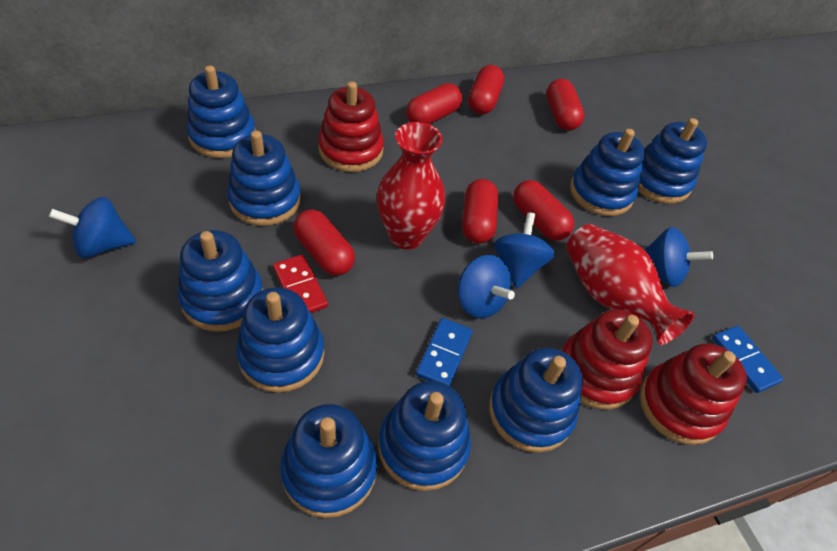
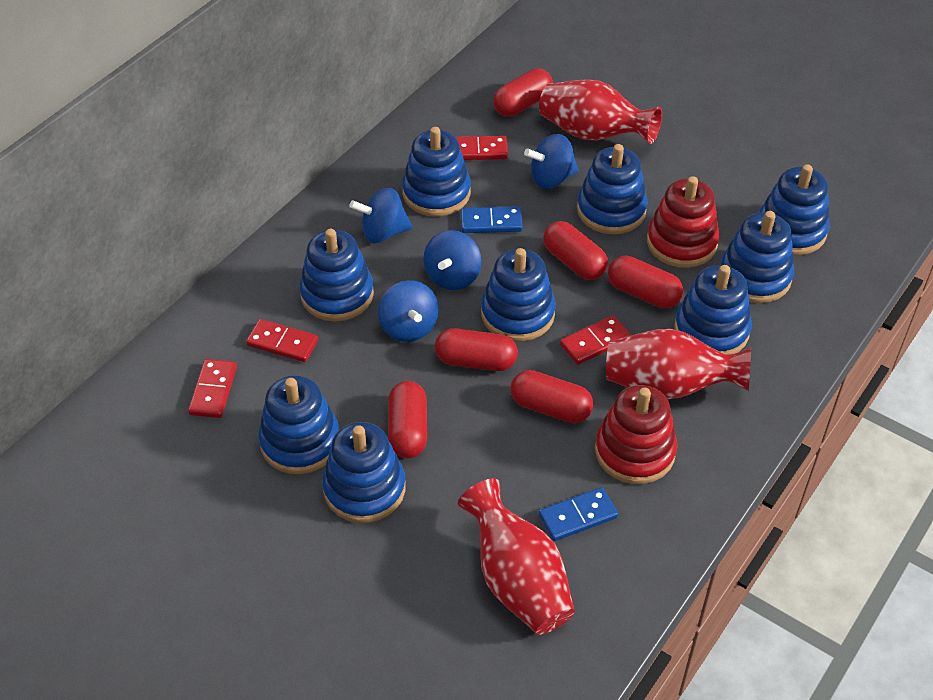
red domino: 1 -> 4
red stacking toy: 3 -> 2
red vase: 2 -> 3

